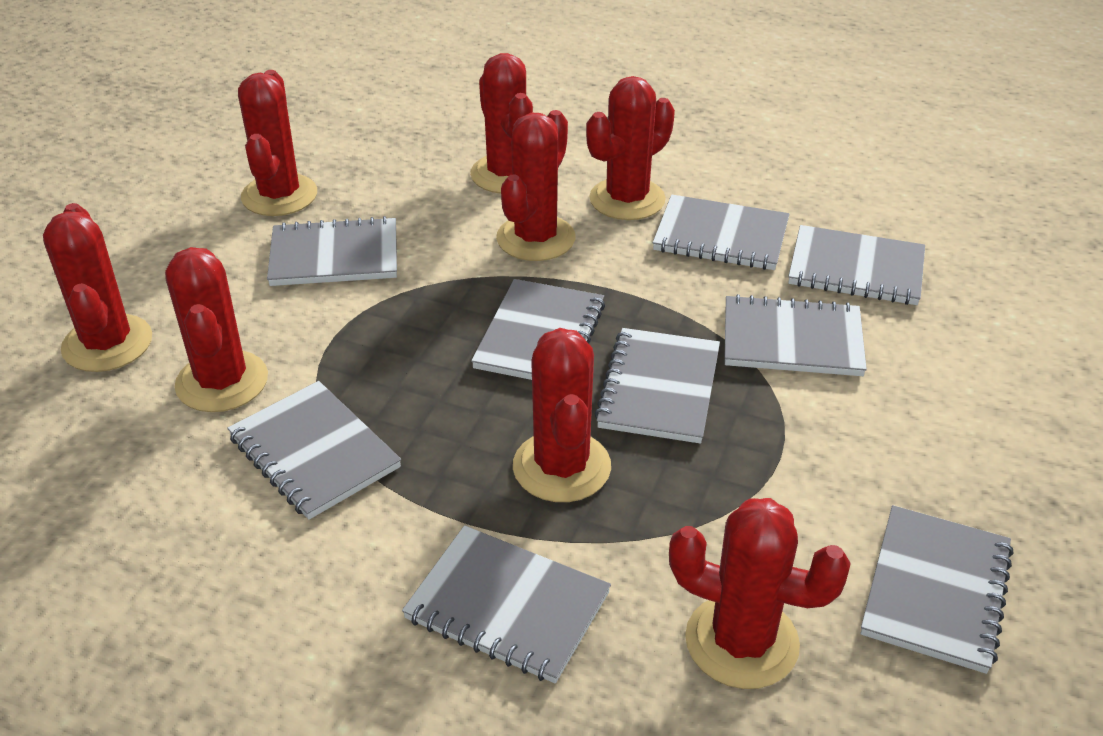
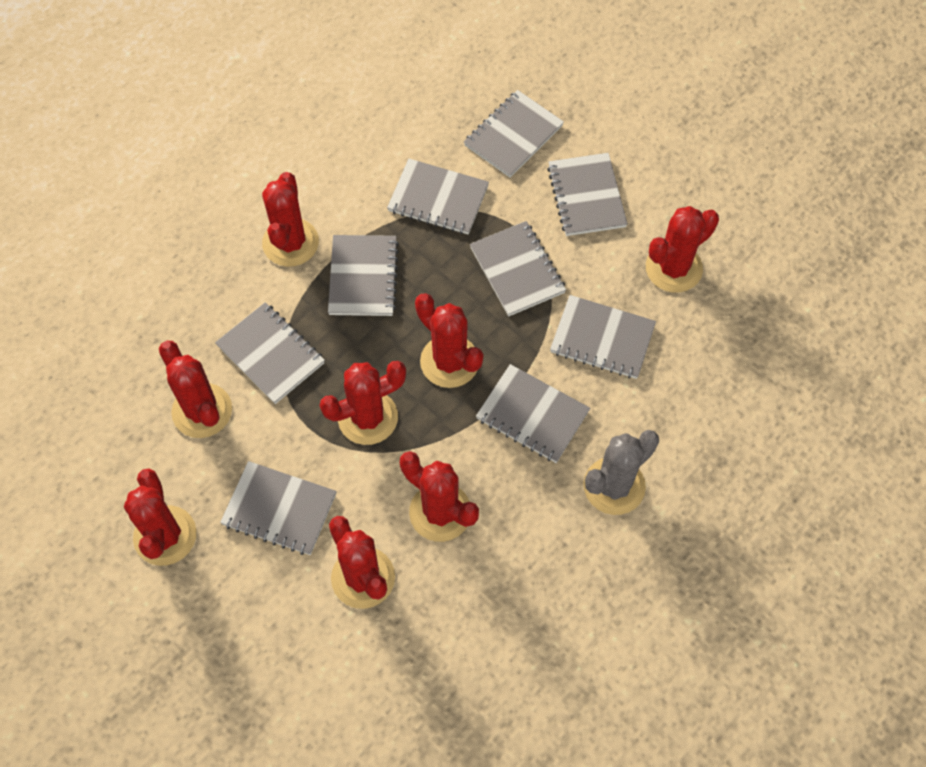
grey cactus: 0 -> 1

